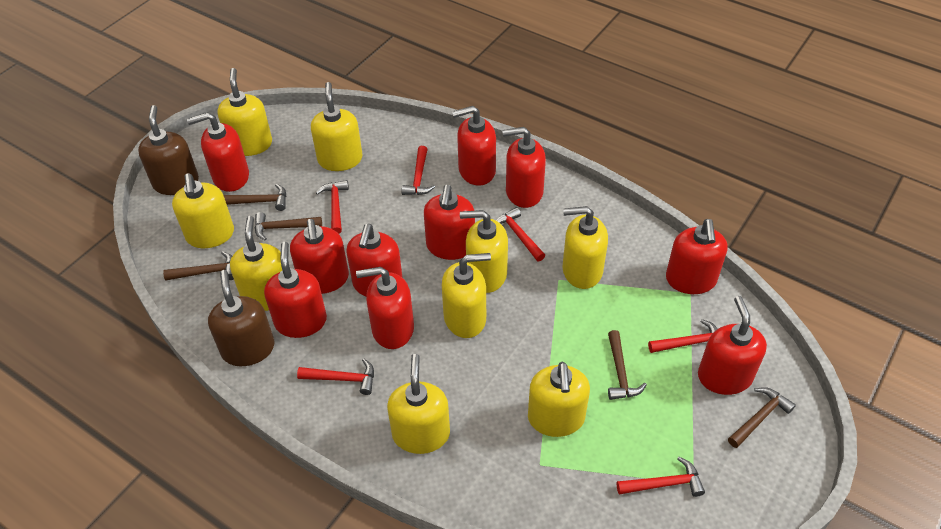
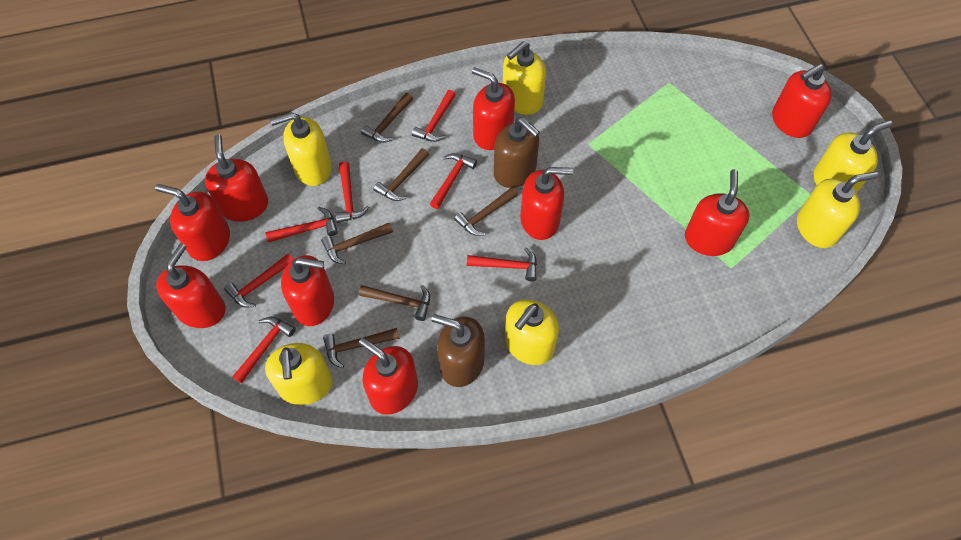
brown hammer: 5 -> 6
red hammer: 6 -> 7
red soap dispenser: 10 -> 9
yellow soap dispenser: 9 -> 6

